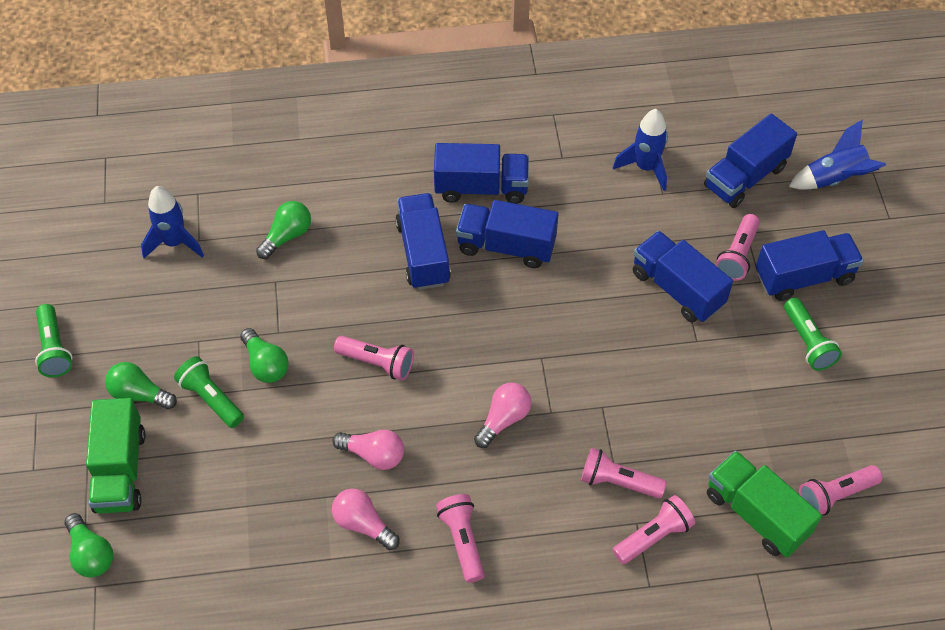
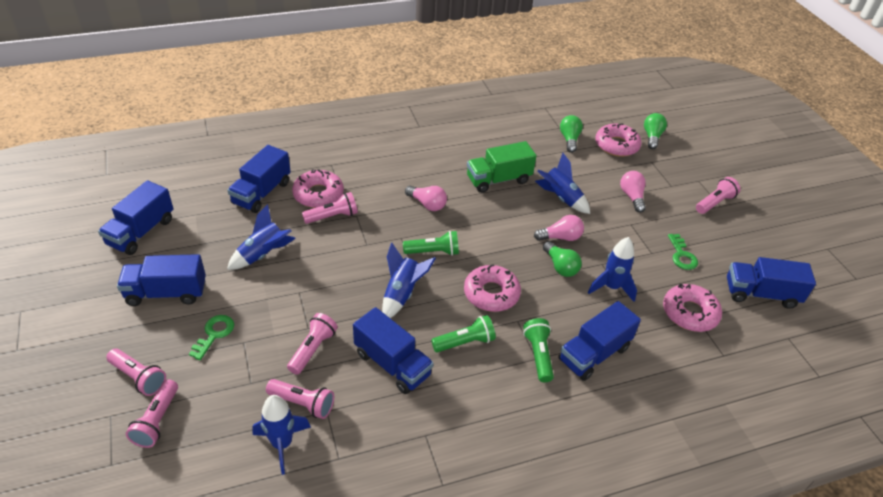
blue rocket: 3 -> 5
green key: 0 -> 2
green light bulb: 4 -> 3
green truck: 2 -> 1
pink donut: 0 -> 4

